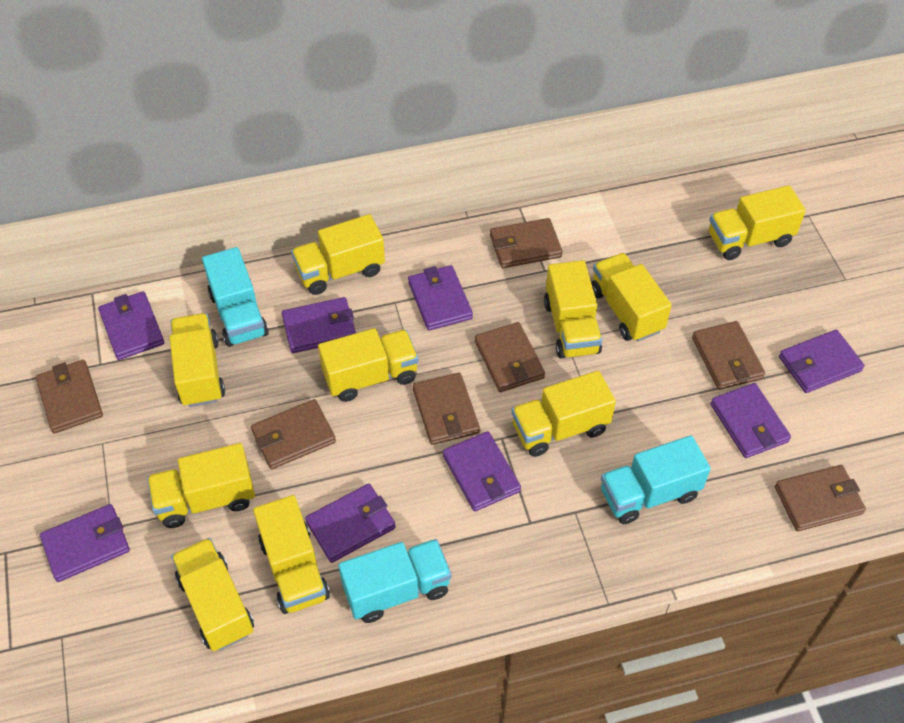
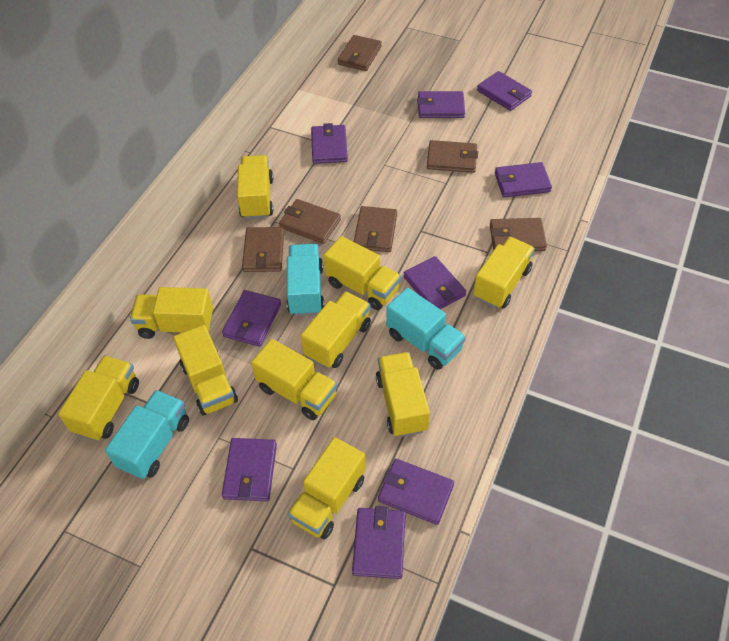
brown wallet: 7 -> 6
purple wallet: 8 -> 9

